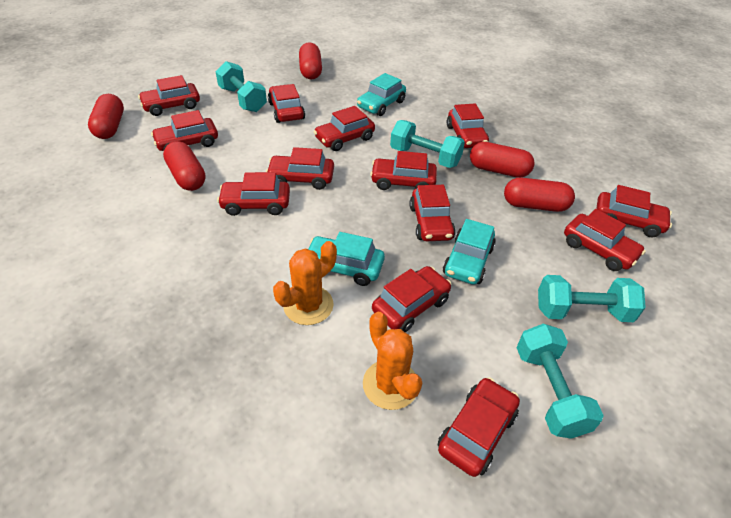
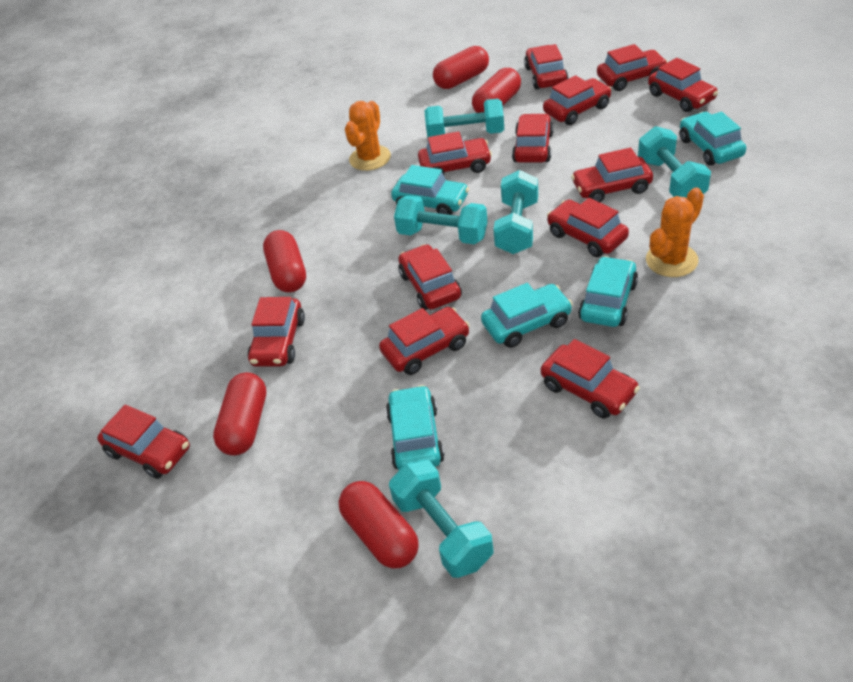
turquoise car: 3 -> 5
turquoise dumbbell: 4 -> 5

